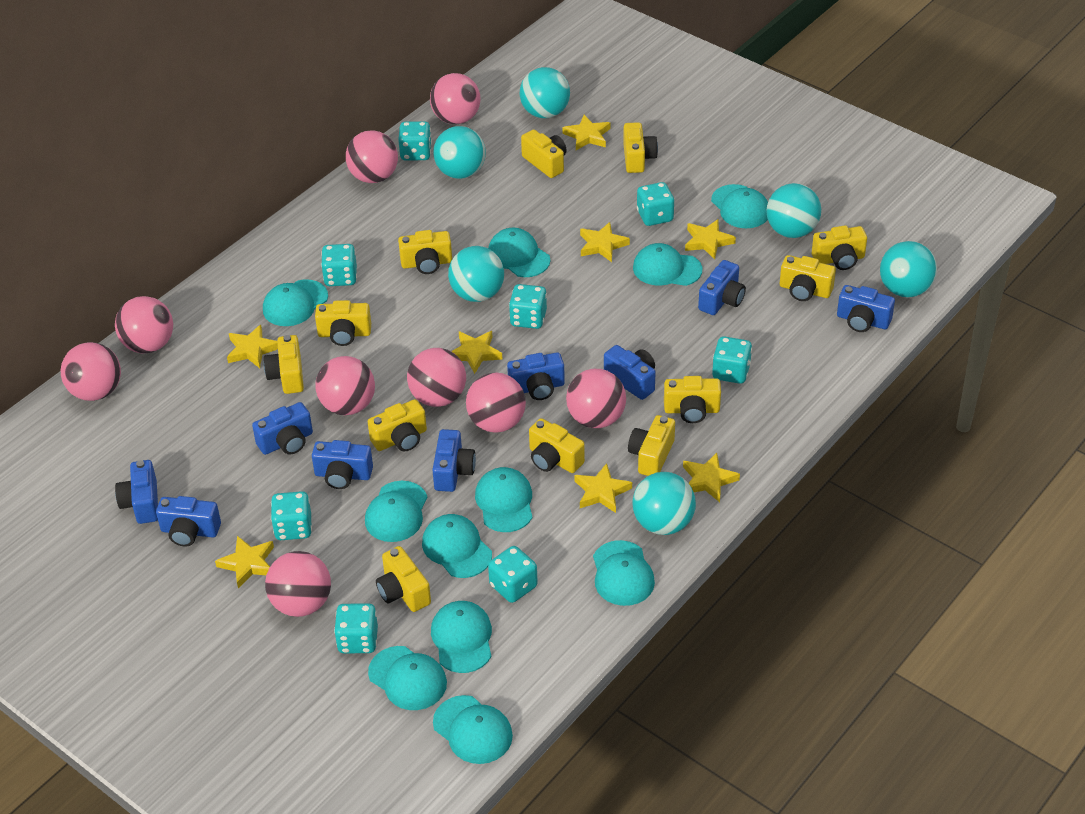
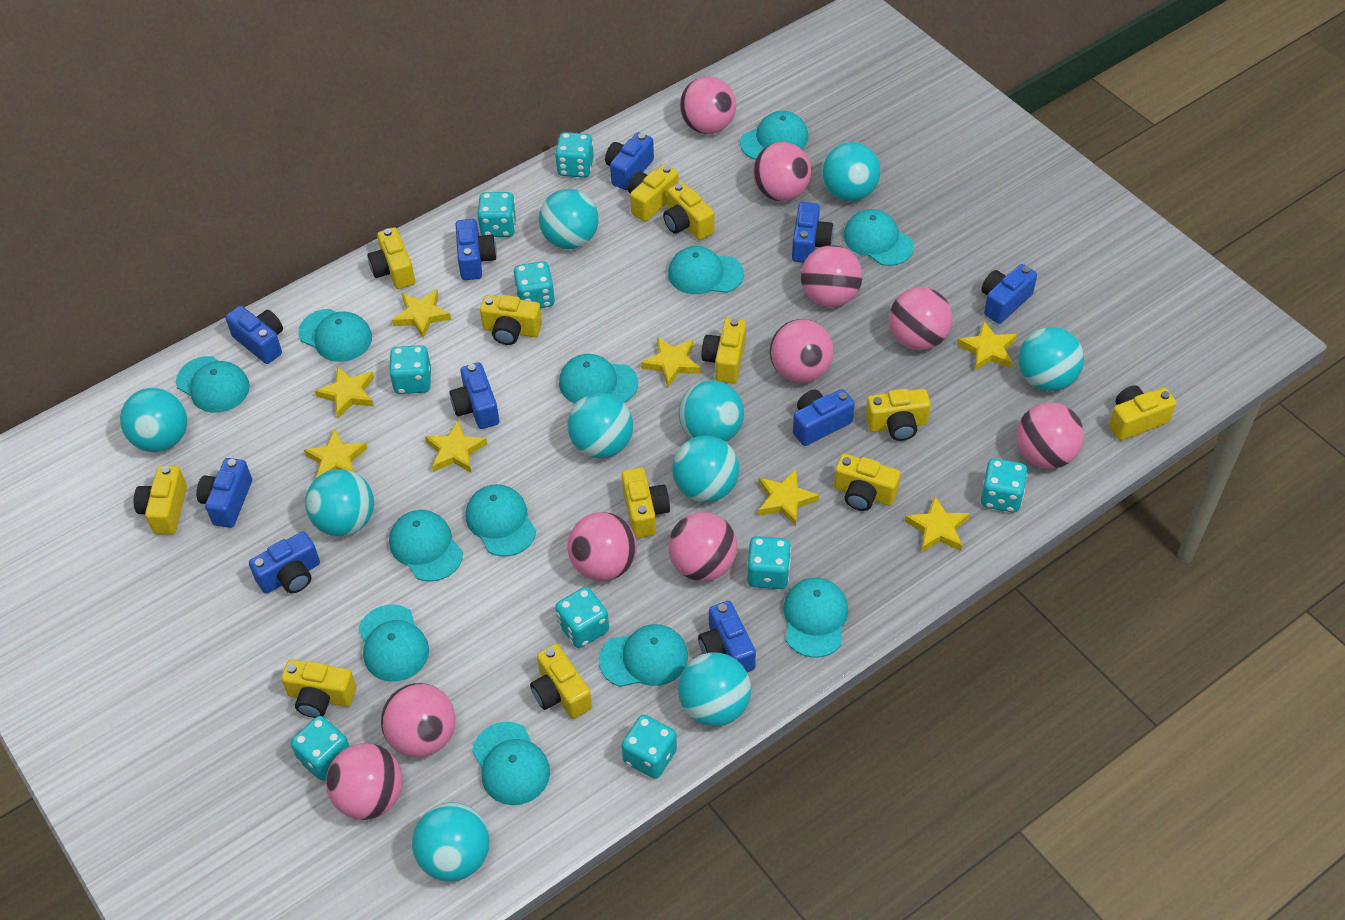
blue camera: 9 -> 10
pink ball: 9 -> 10
turquoise ball: 6 -> 10
turquoise cap: 11 -> 12
turquoise dice: 8 -> 9

